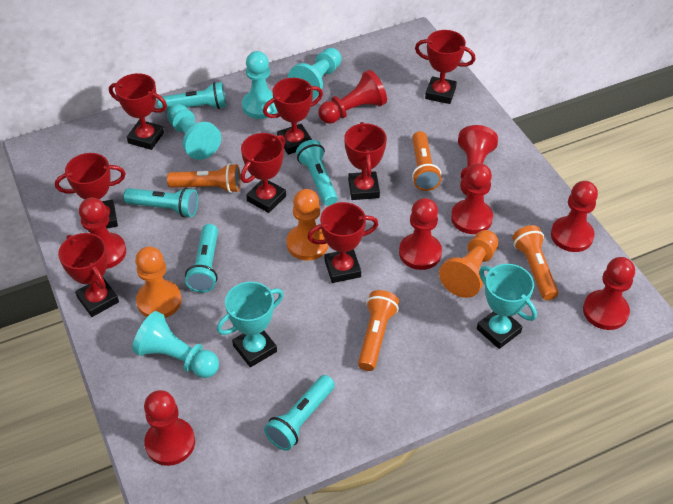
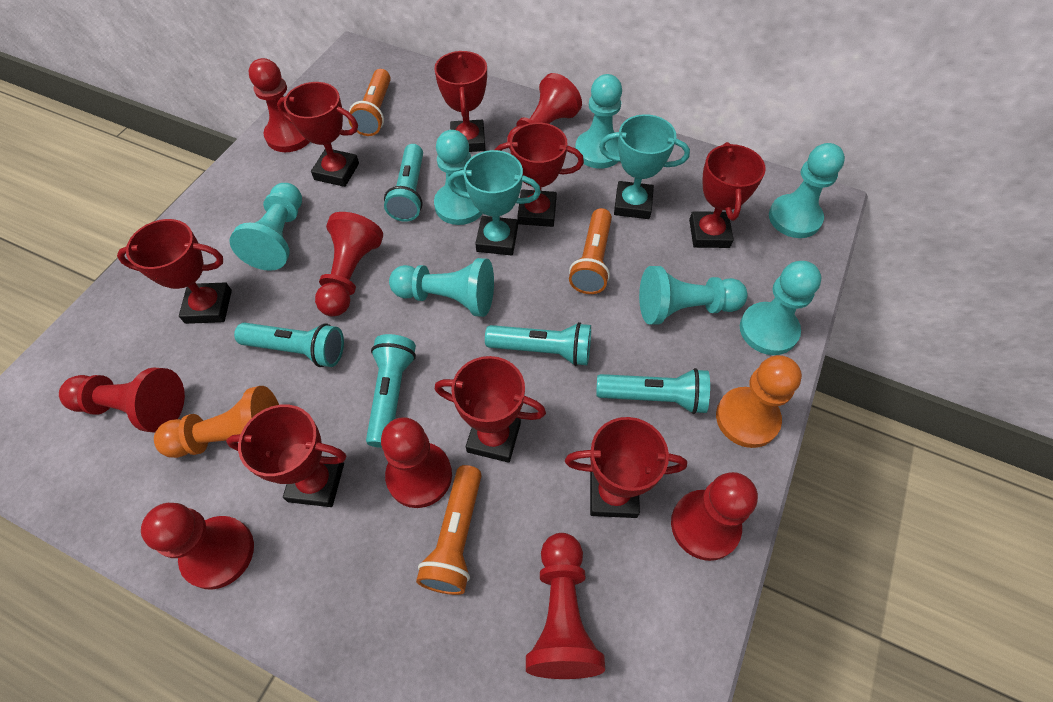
orange flashlight: 4 -> 3
orange pawn: 3 -> 2
turquoise pawn: 4 -> 7

